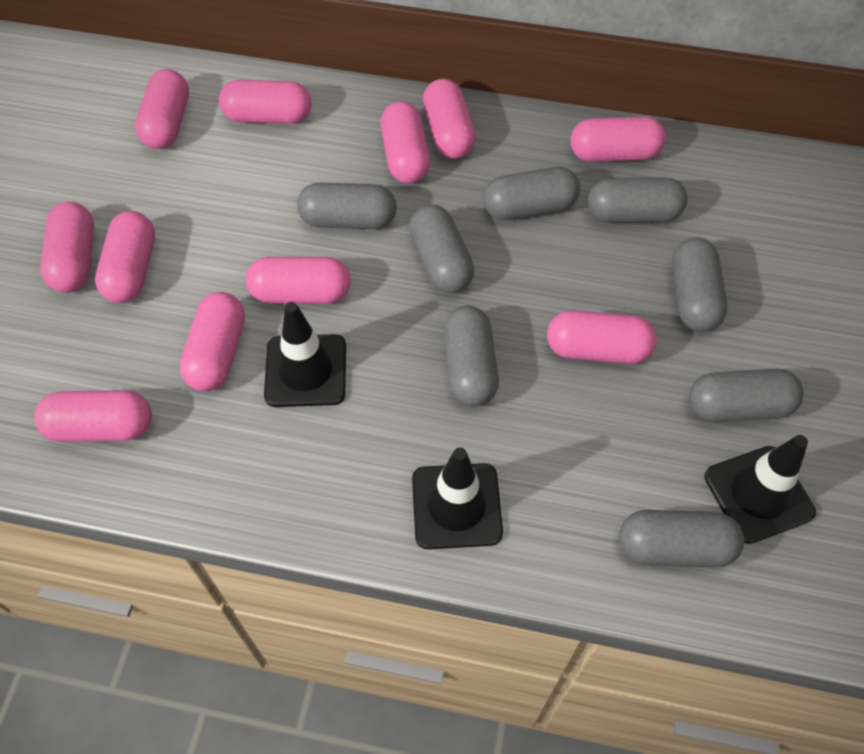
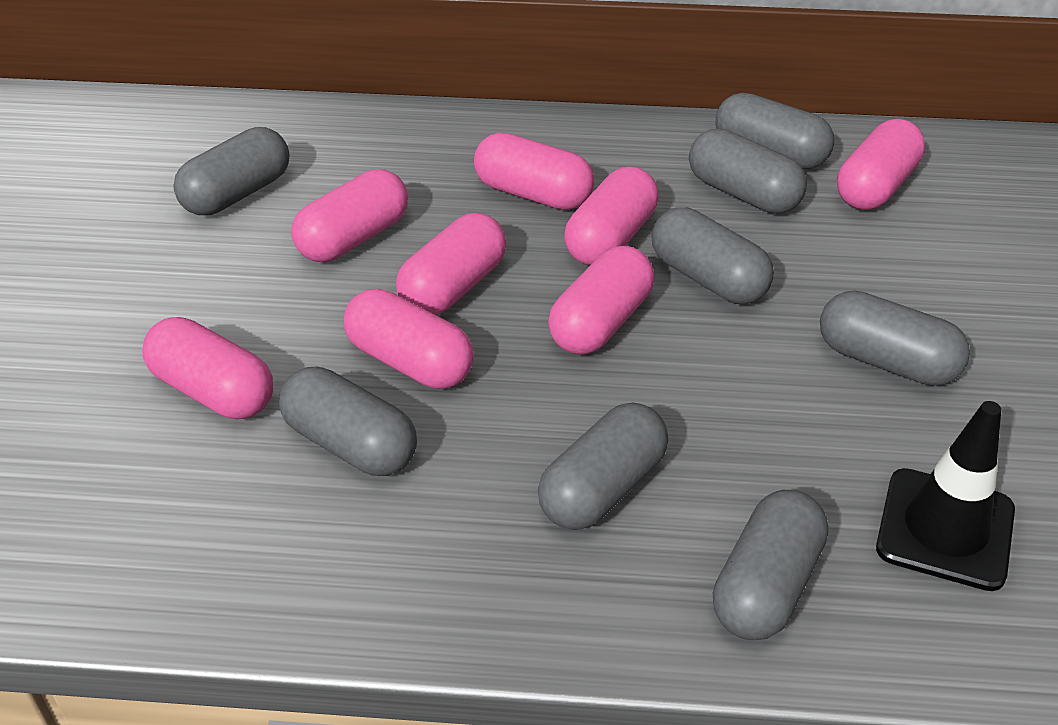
black traffic cone: 3 -> 1
pink capsule: 11 -> 8

